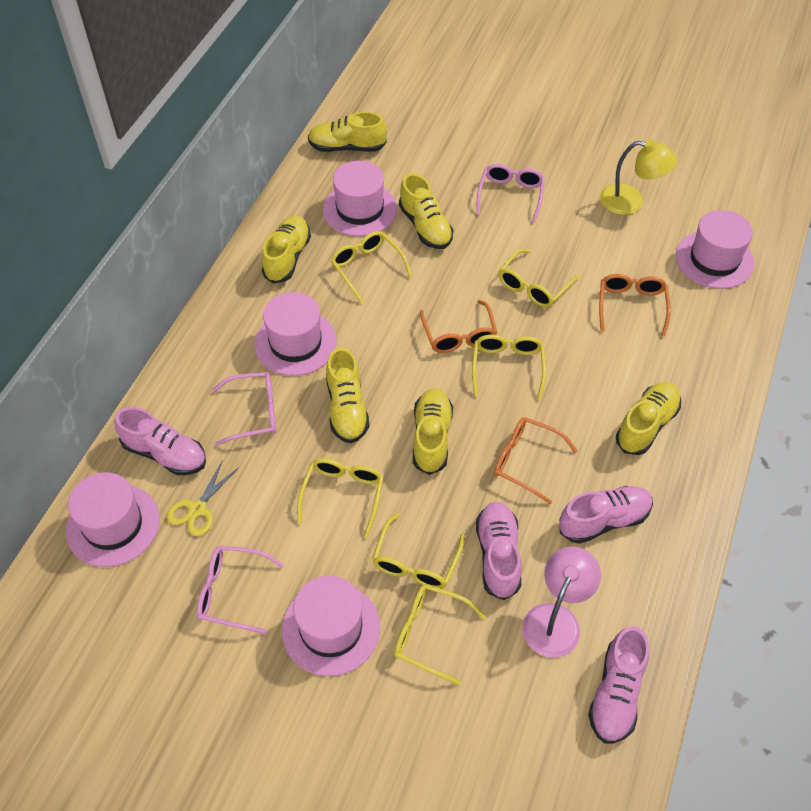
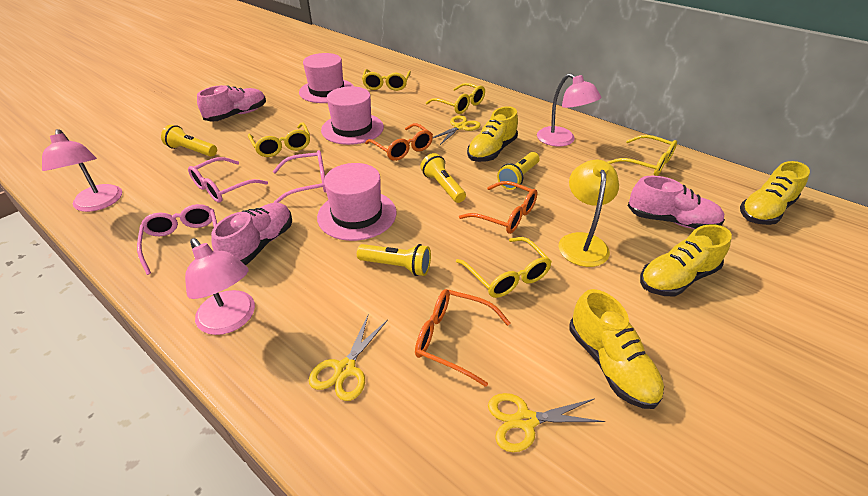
pink hat: 5 -> 3
pink lamp: 1 -> 3
pink shoe: 4 -> 3
yellow flashlight: 0 -> 4
yellow glasses: 6 -> 5
yellow scissors: 1 -> 3
yellow shoe: 6 -> 4

